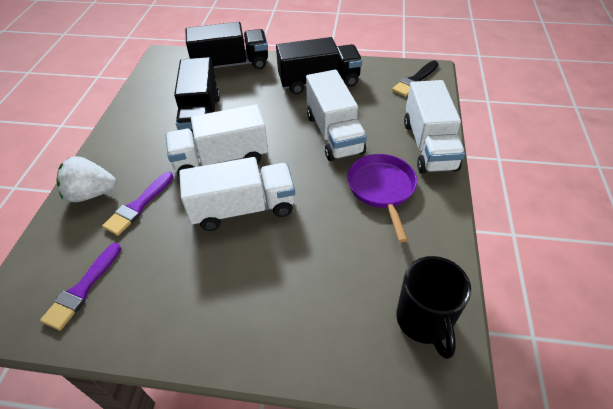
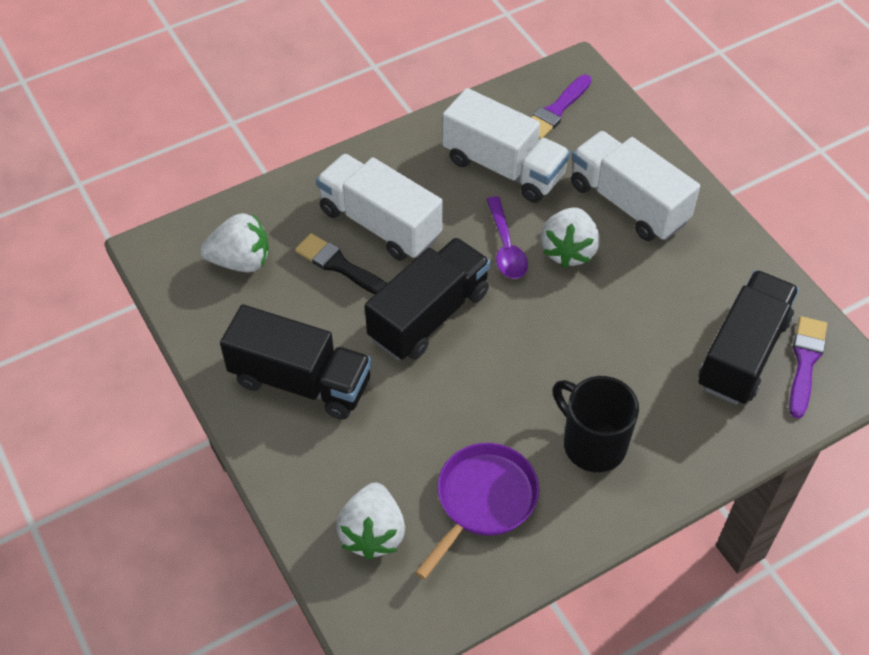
purple spoon: 0 -> 1
white strawberry: 1 -> 3
white truck: 4 -> 3

